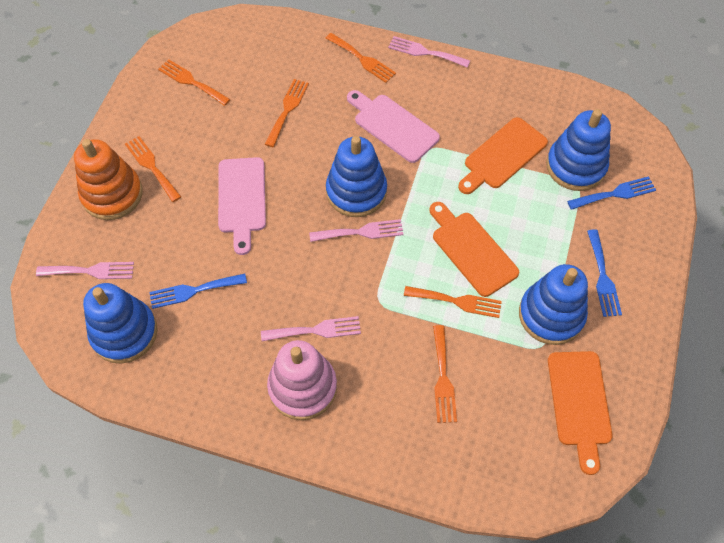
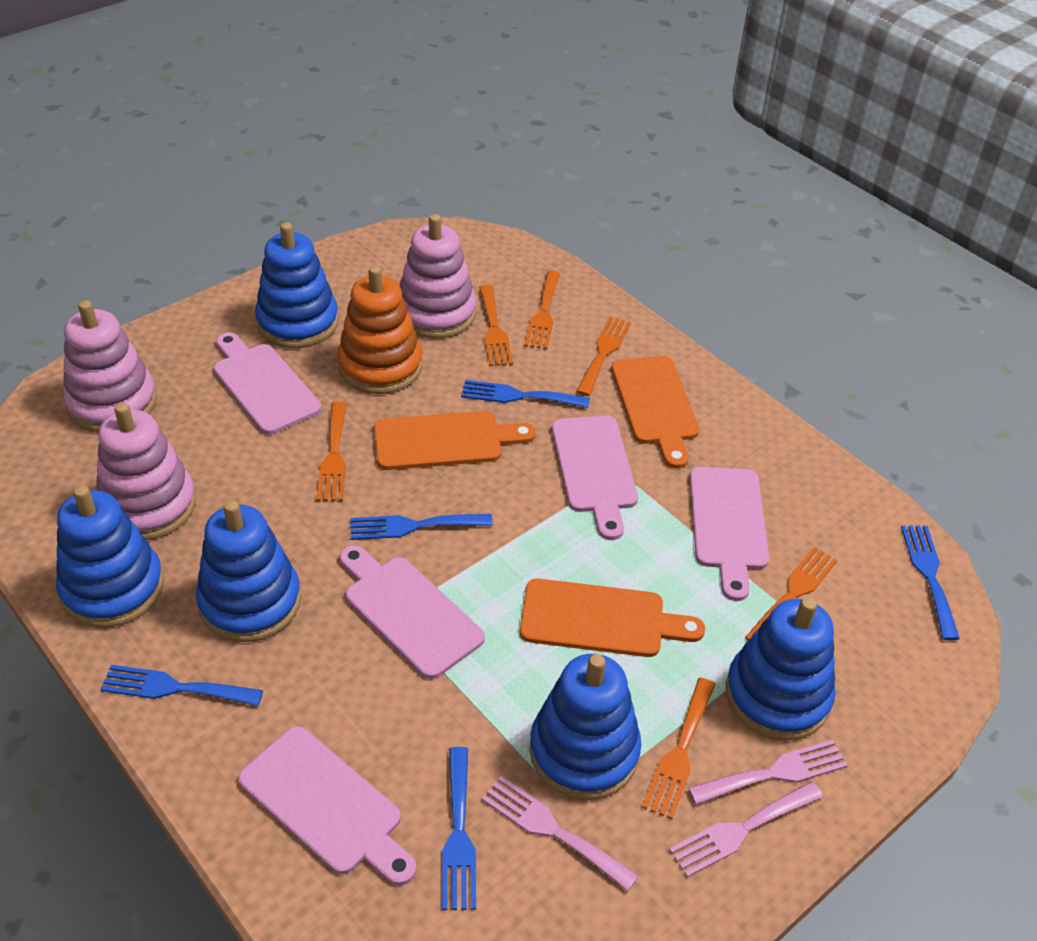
blue fork: 3 -> 5
blue stacking toy: 4 -> 5
pink cutting board: 2 -> 5
pink fork: 4 -> 3
pink stacking toy: 1 -> 3

